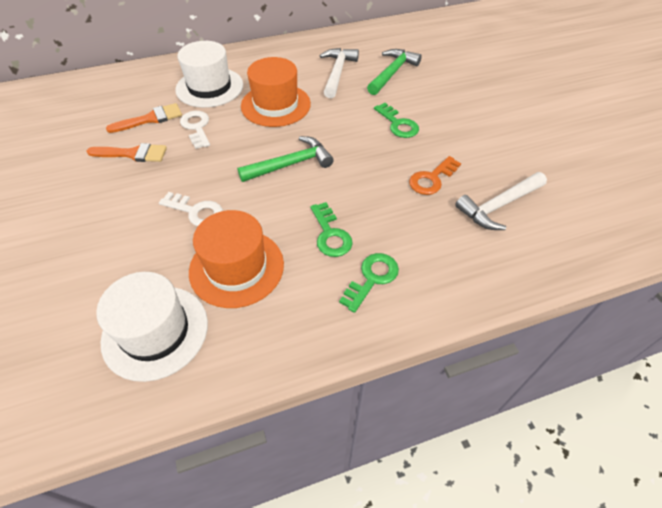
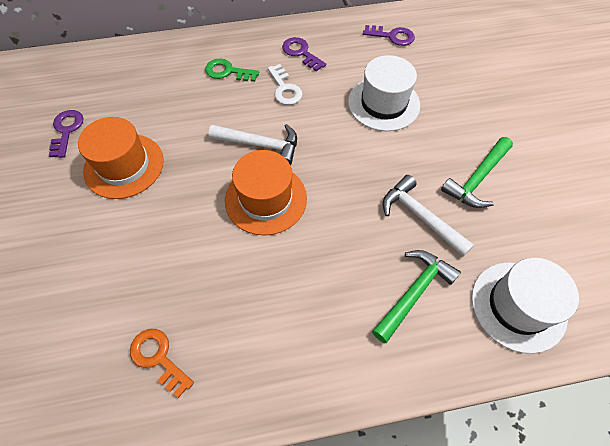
green key: 3 -> 1
orange brush: 2 -> 0
purple key: 0 -> 3
white key: 2 -> 1

